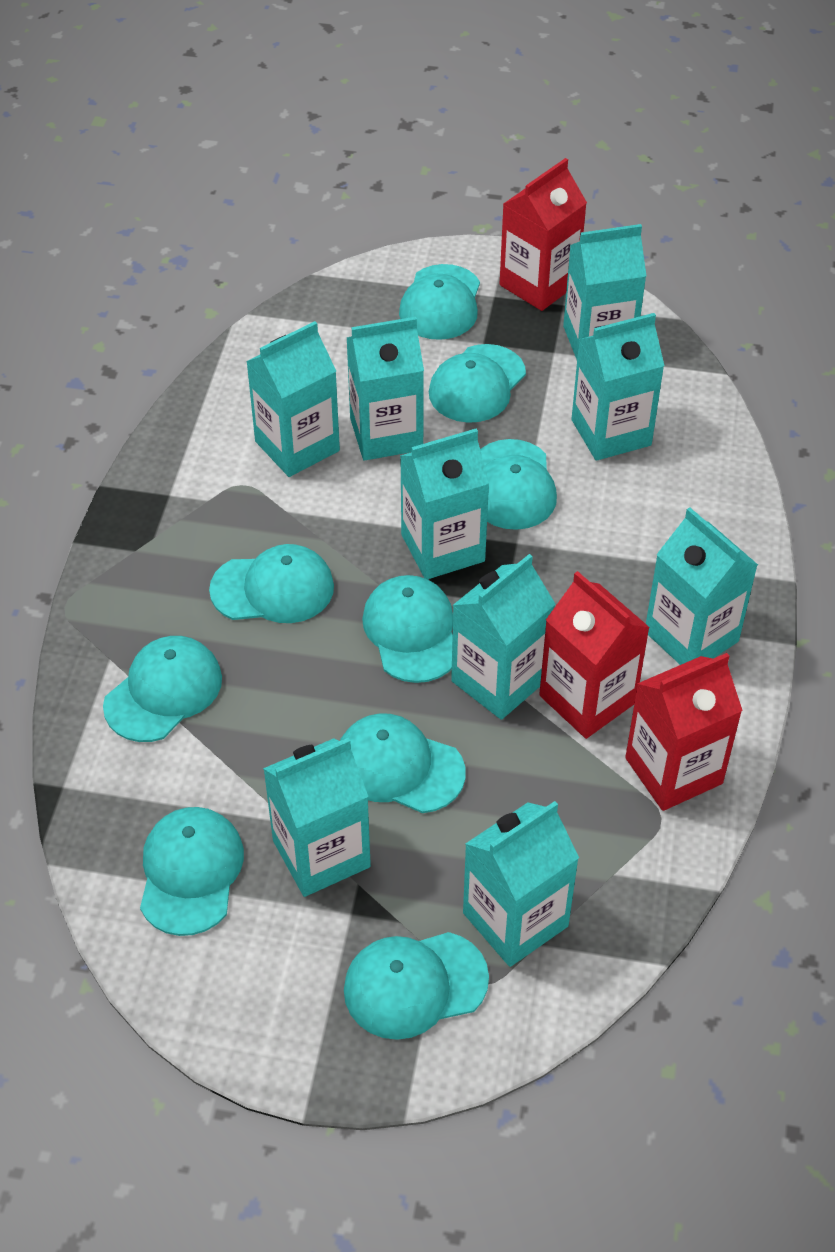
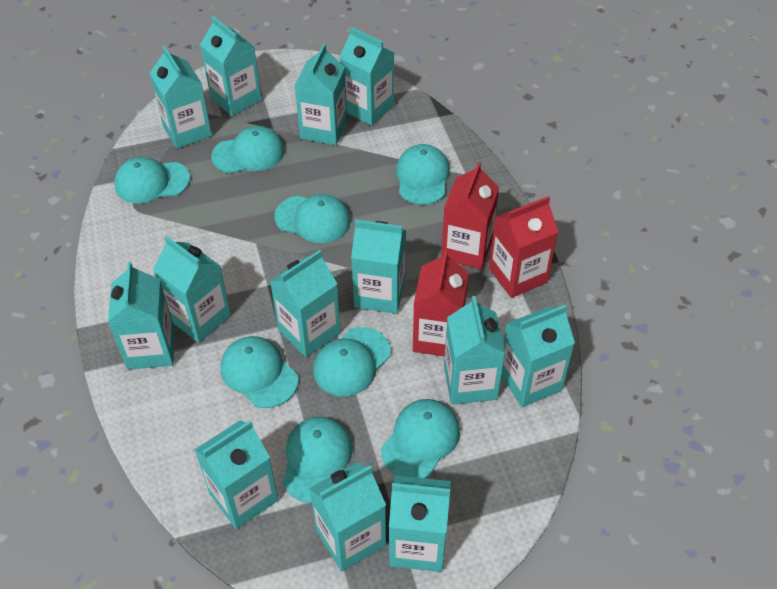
turquoise cap: 9 -> 8
turquoise carton: 9 -> 13

